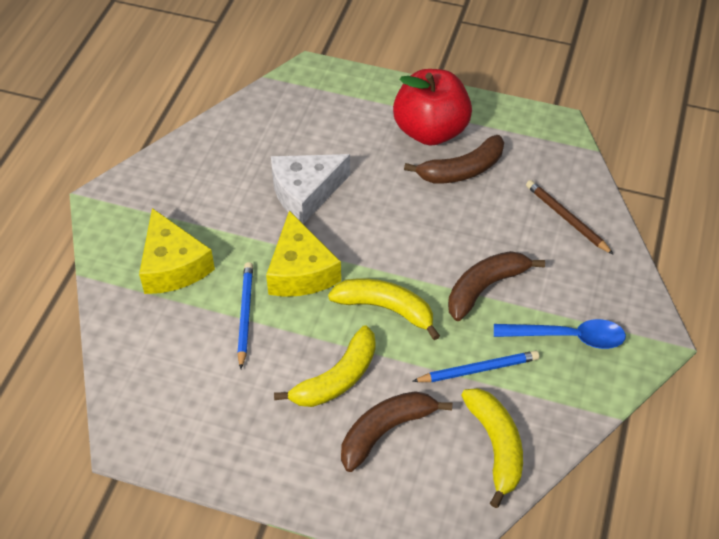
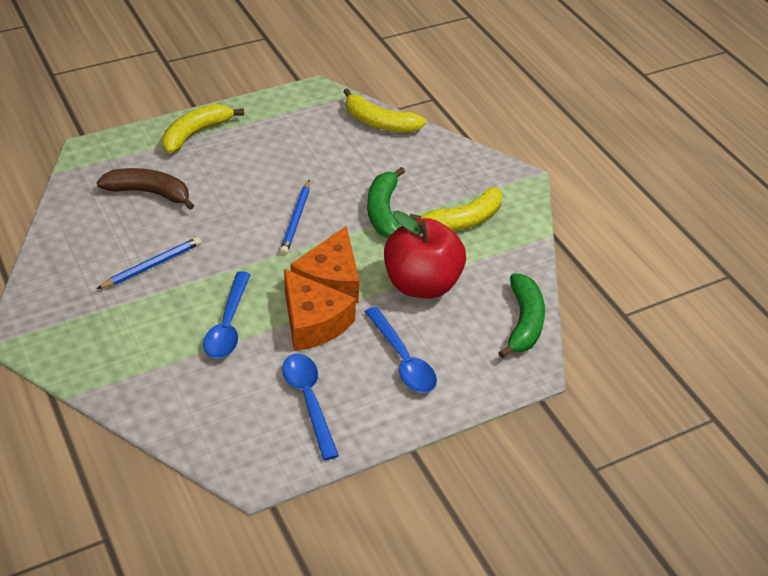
blue spoon: 1 -> 3
brown banana: 3 -> 1
brown pencil: 1 -> 0
green banana: 0 -> 2
orange cheese: 0 -> 2
white cheese: 1 -> 0
yellow cheese: 2 -> 0

